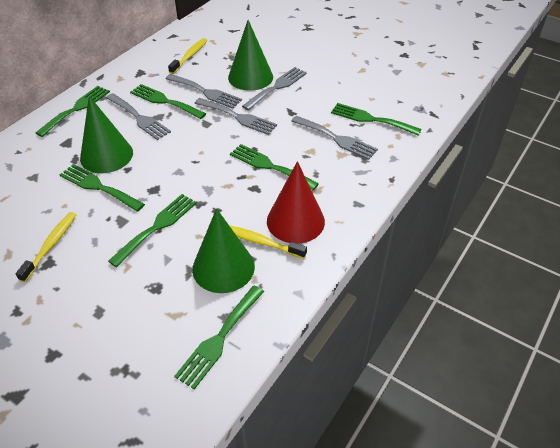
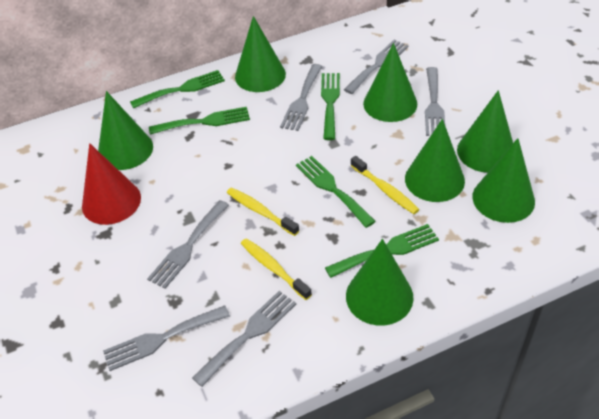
green cone: 3 -> 7
green fork: 7 -> 5
grey fork: 5 -> 6

